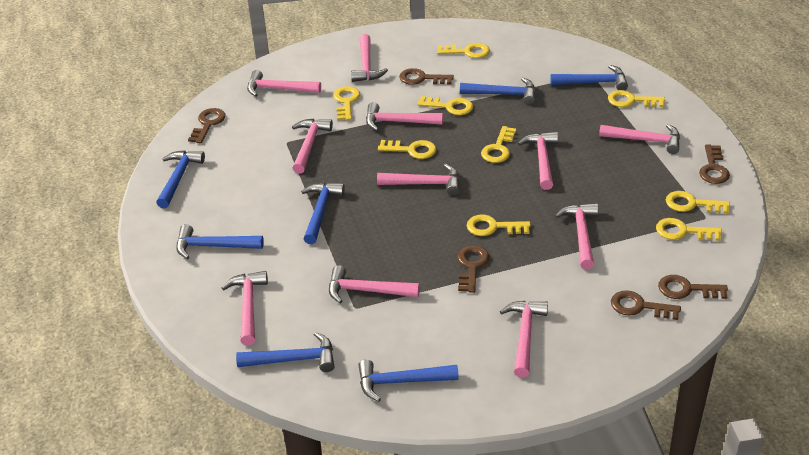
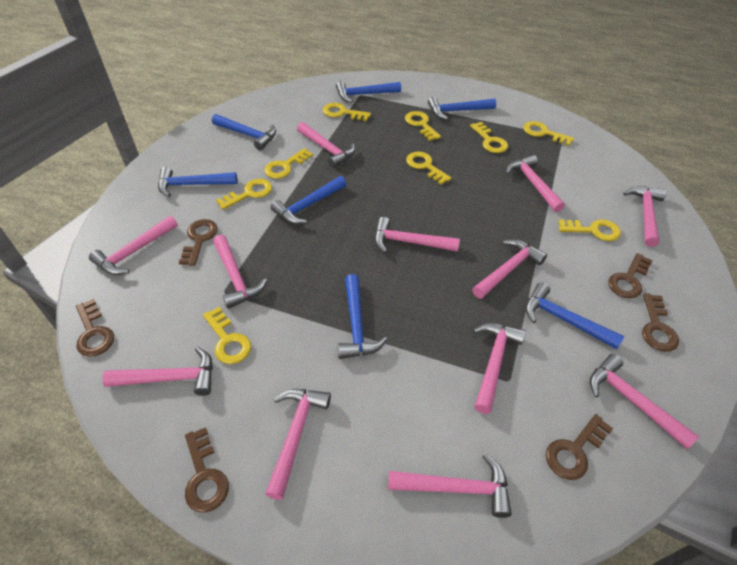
pink hammer: 11 -> 12

